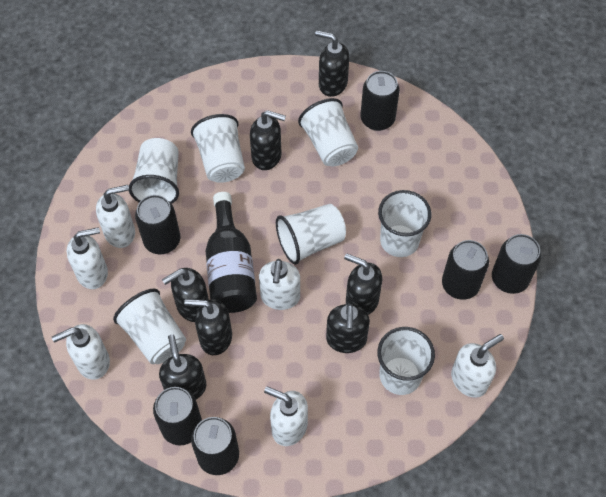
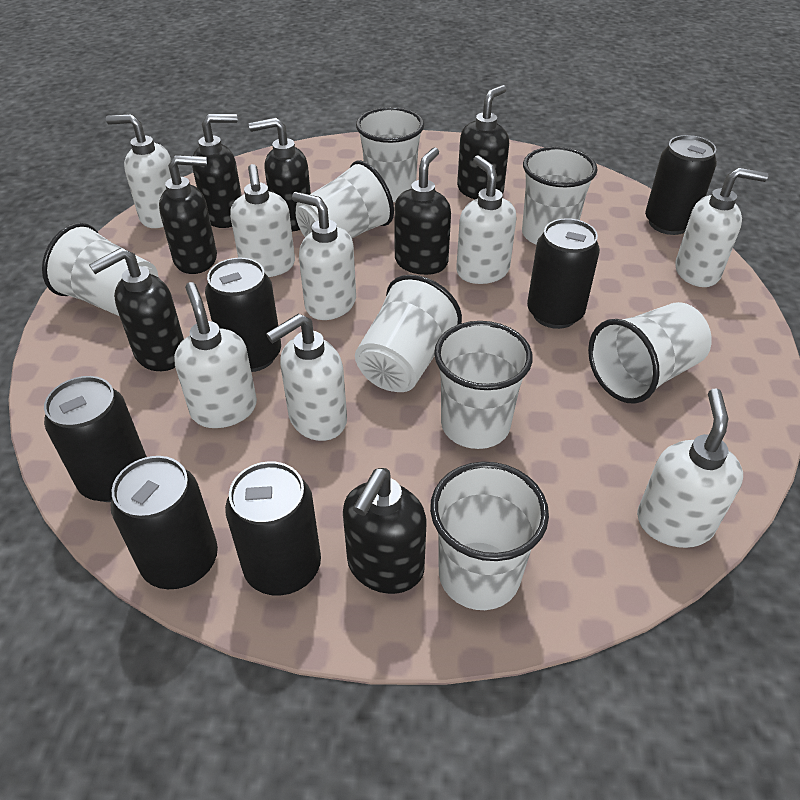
black bottle: 1 -> 0
white cup: 7 -> 8
white soap dispenser: 6 -> 8

